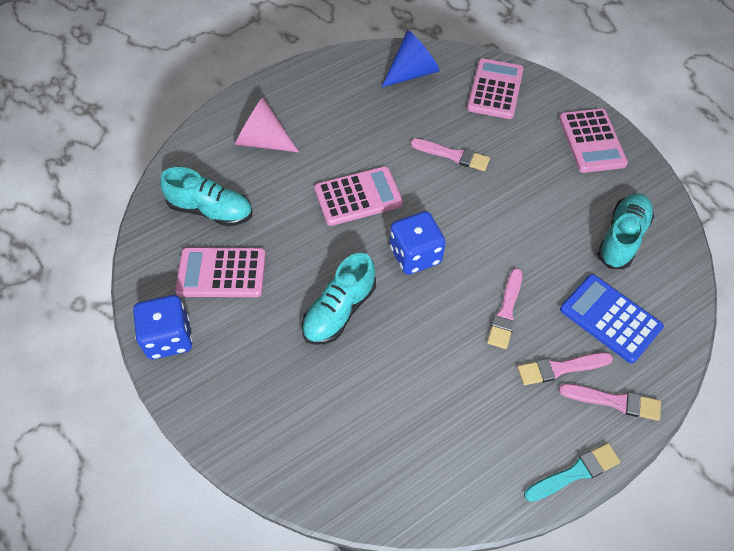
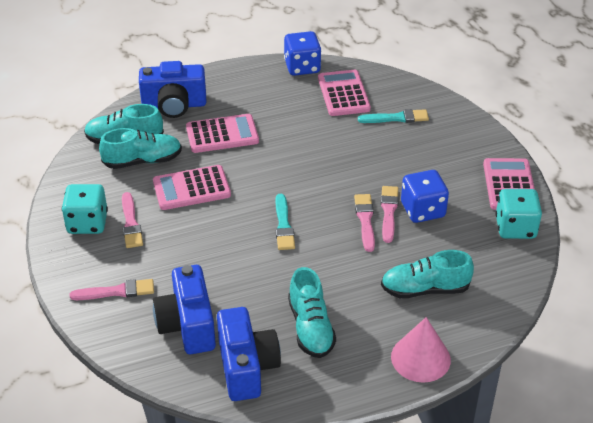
blue calculator: 1 -> 0
blue camera: 0 -> 3
blue cone: 1 -> 0
turquoise brush: 1 -> 2
turquoise dice: 0 -> 2
turquoise shoe: 3 -> 4

